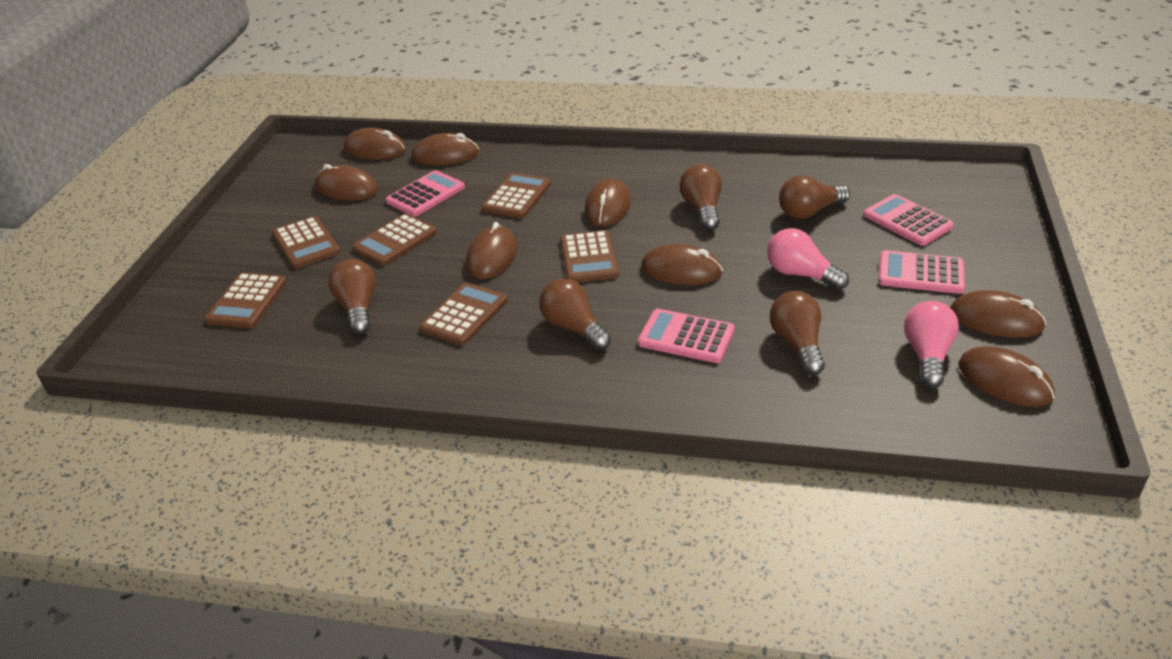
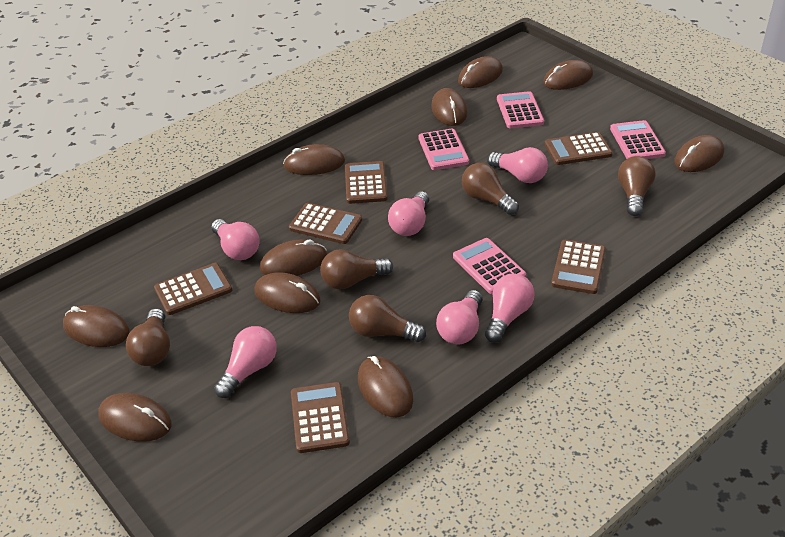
brown mouse: 8 -> 10
pink light bulb: 2 -> 6

